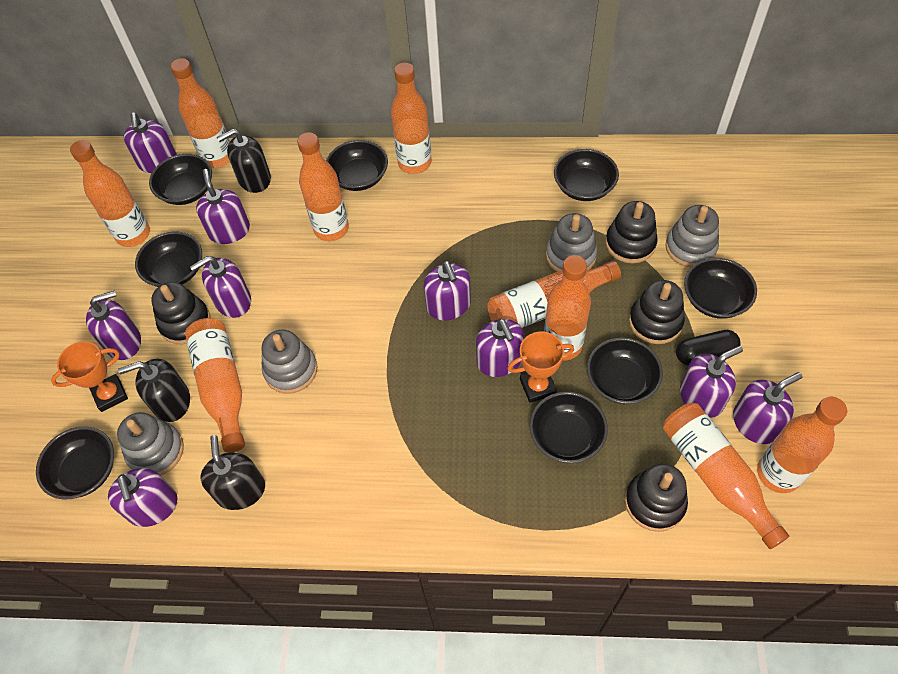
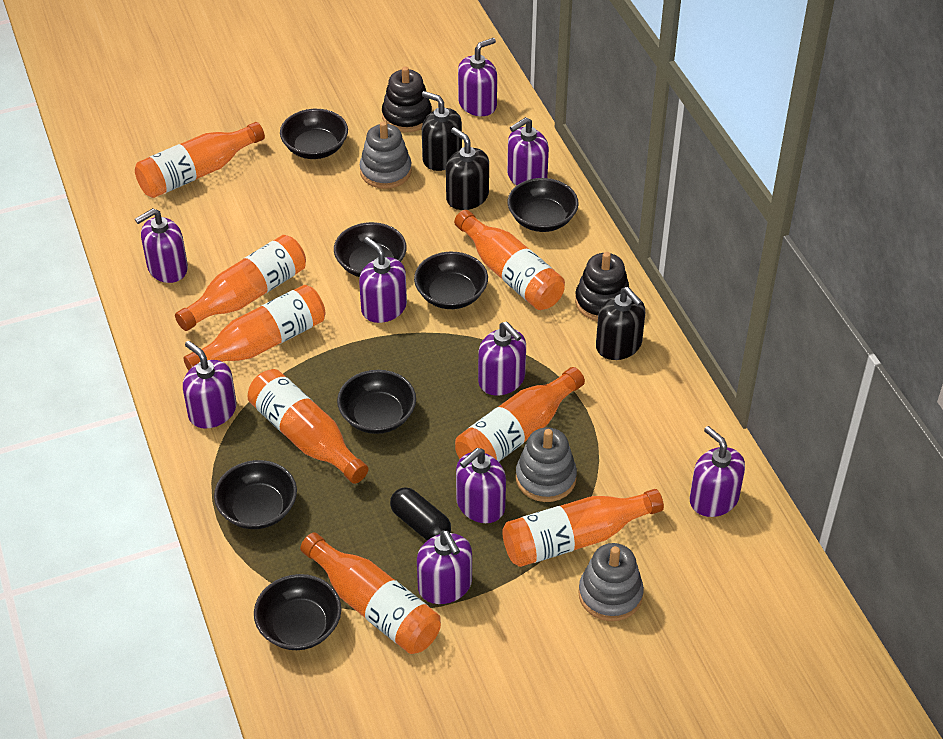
black bowl: 8 -> 7
black stacking toy: 4 -> 2
grey stacking toy: 4 -> 3
orange bottle: 9 -> 8
orange trophy: 2 -> 0

